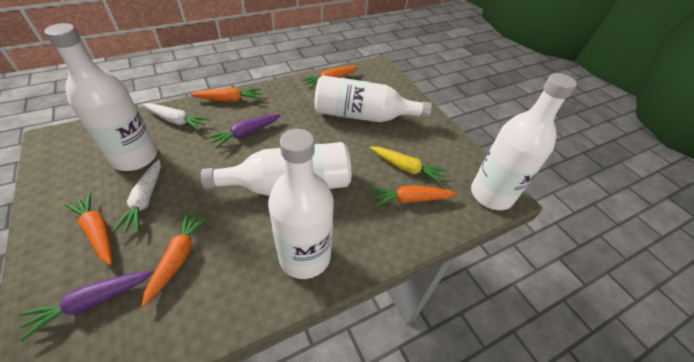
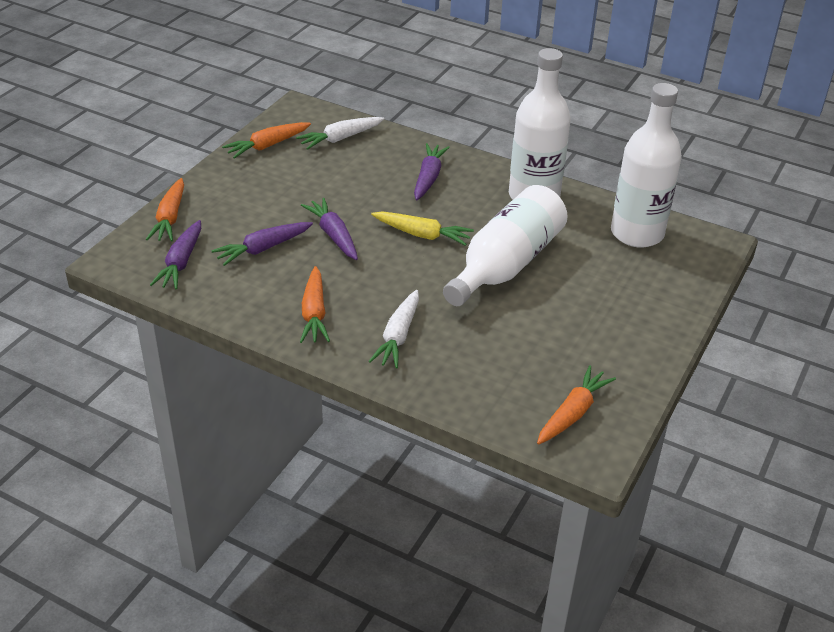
orange carrot: 5 -> 4
purple carrot: 2 -> 4
white bottle: 5 -> 3

